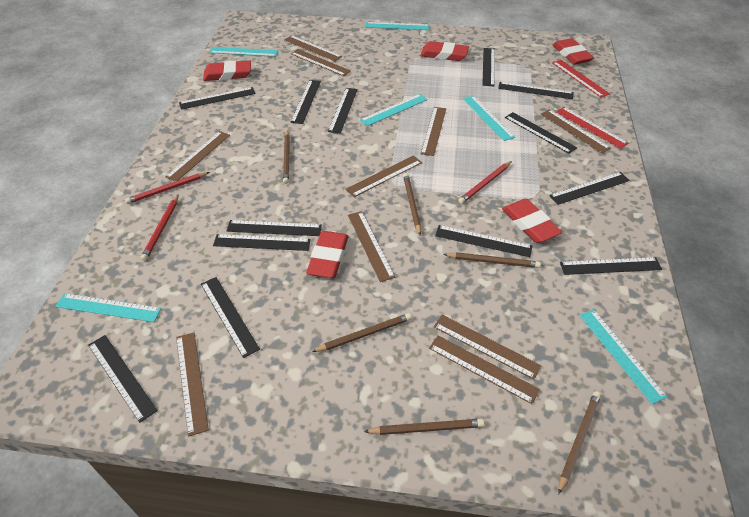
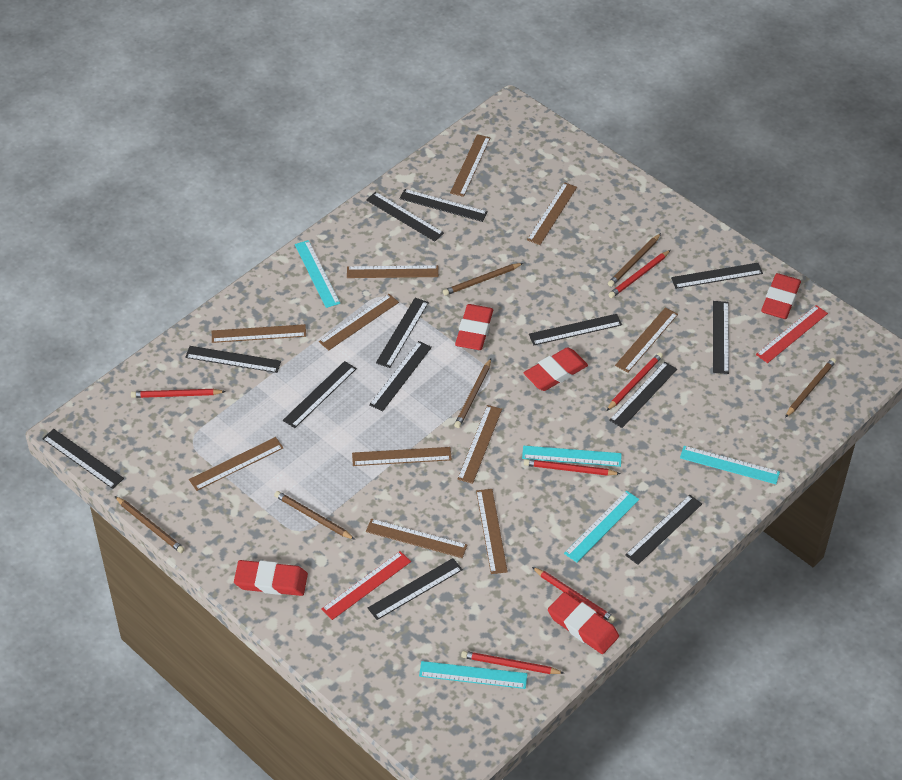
brown ruler: 10 -> 11
red pencil: 3 -> 6
turquoise ruler: 6 -> 5

